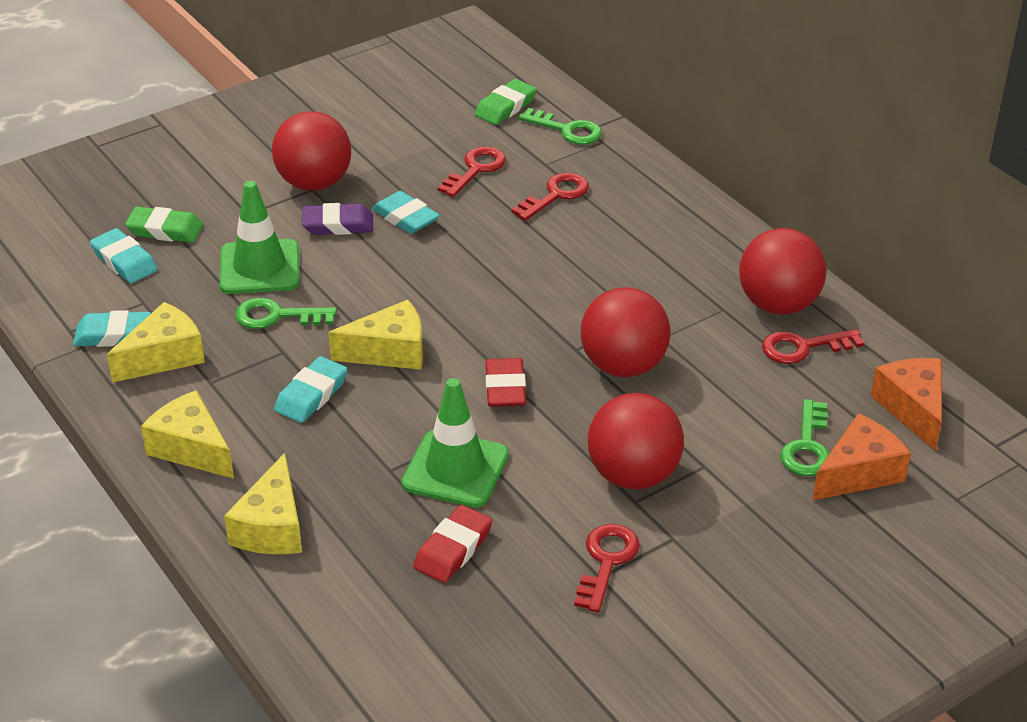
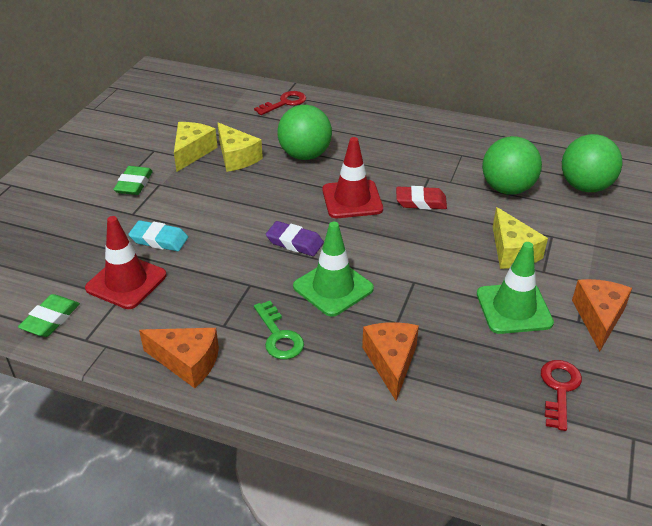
green ball: 0 -> 3
green key: 3 -> 1
orange cheese: 2 -> 3
red ball: 4 -> 0
red eraser: 2 -> 1
red key: 4 -> 2
red traffic cone: 0 -> 2
turquoise eraser: 4 -> 1
yellow cheese: 4 -> 3

